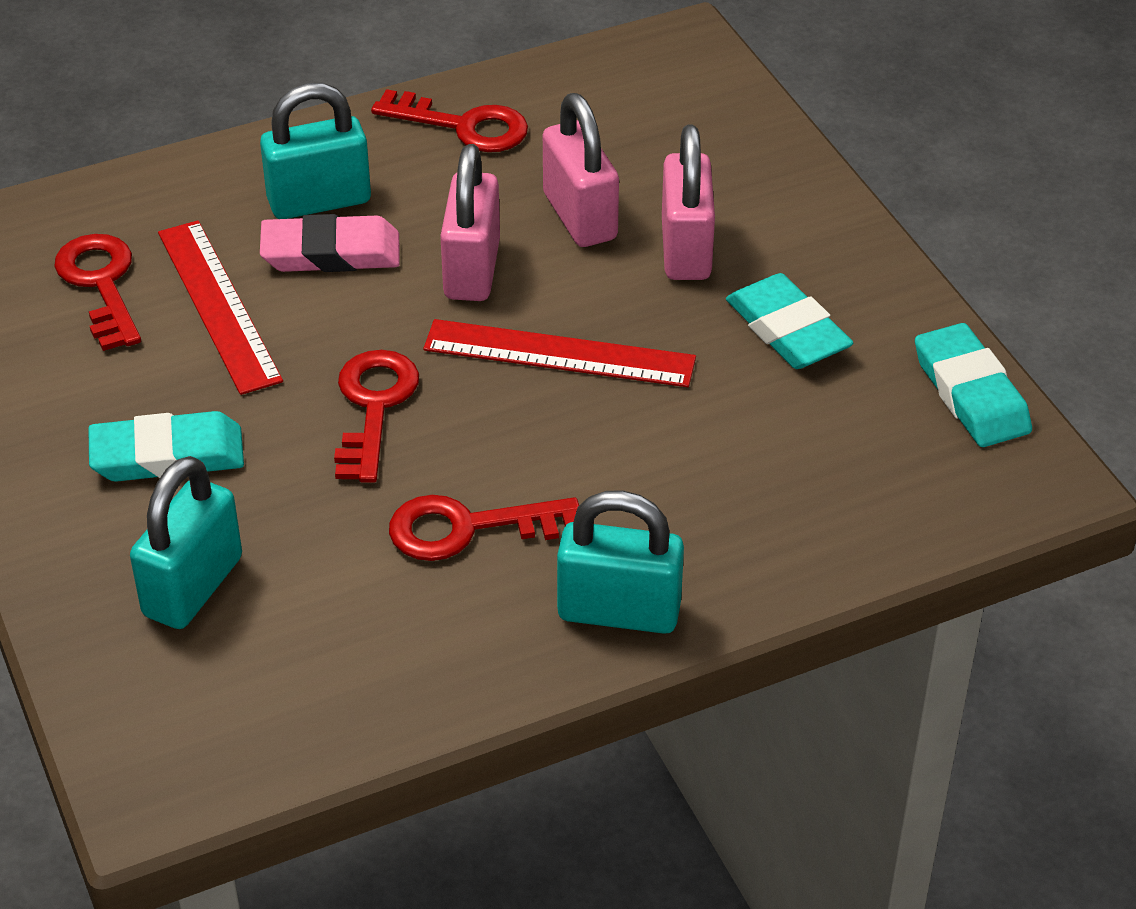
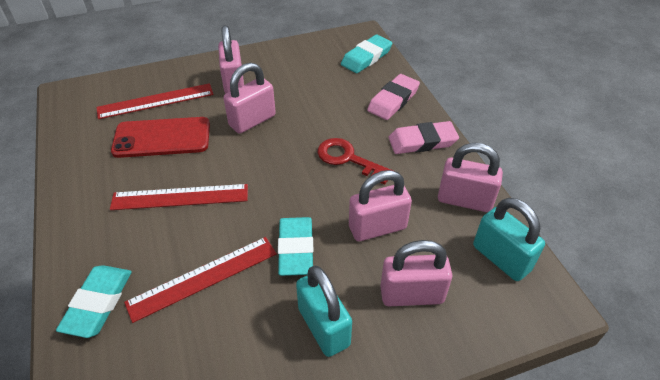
pink eraser: 1 -> 2
pink padlock: 3 -> 5
red key: 4 -> 1
red phone: 0 -> 1
red ruler: 2 -> 3
turquoise padlock: 3 -> 2

